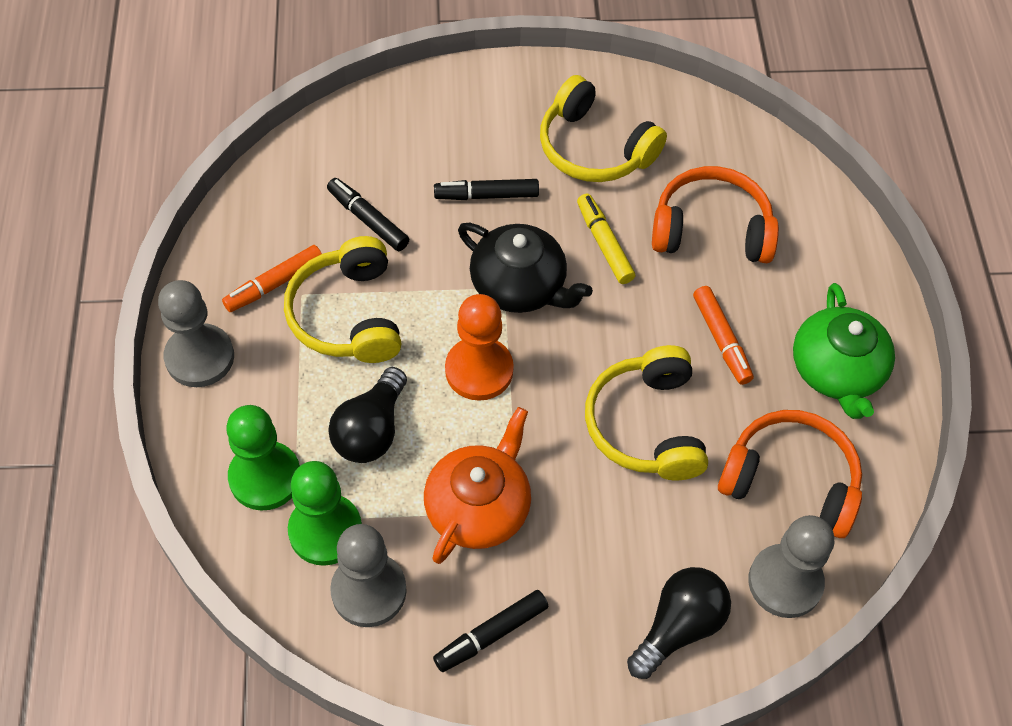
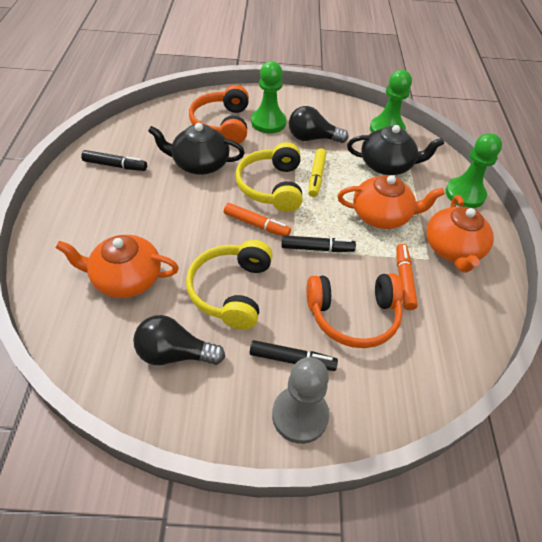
black teapot: 1 -> 2
green pawn: 2 -> 3
green teapot: 1 -> 0
grey pawn: 3 -> 1
orange pawn: 1 -> 0
orange teapot: 1 -> 3
yellow headphones: 3 -> 2

